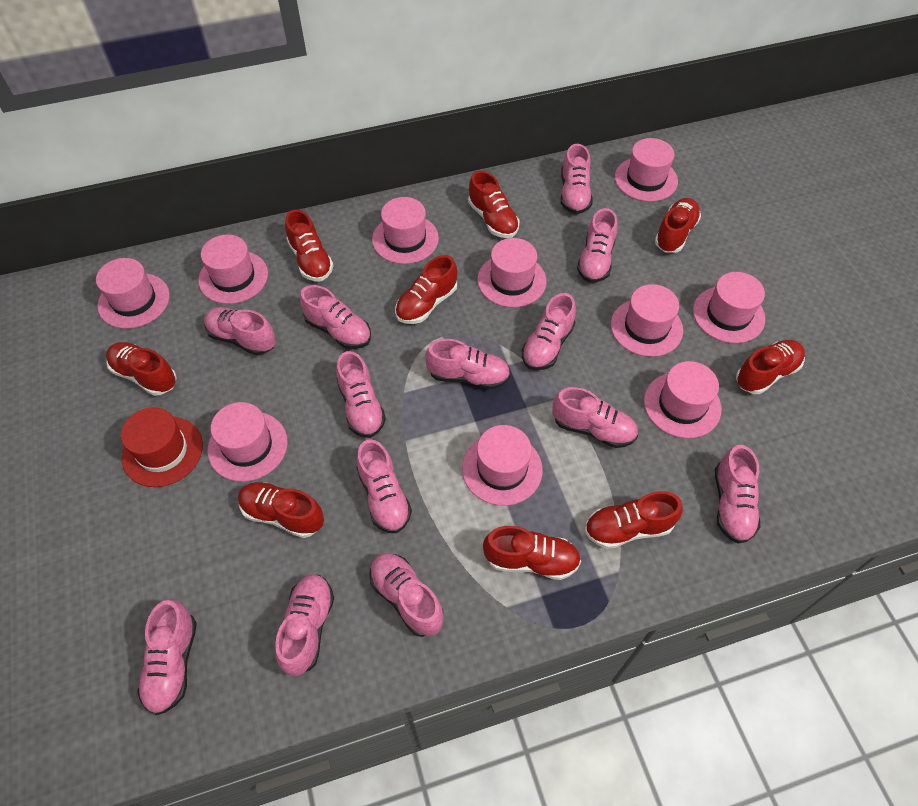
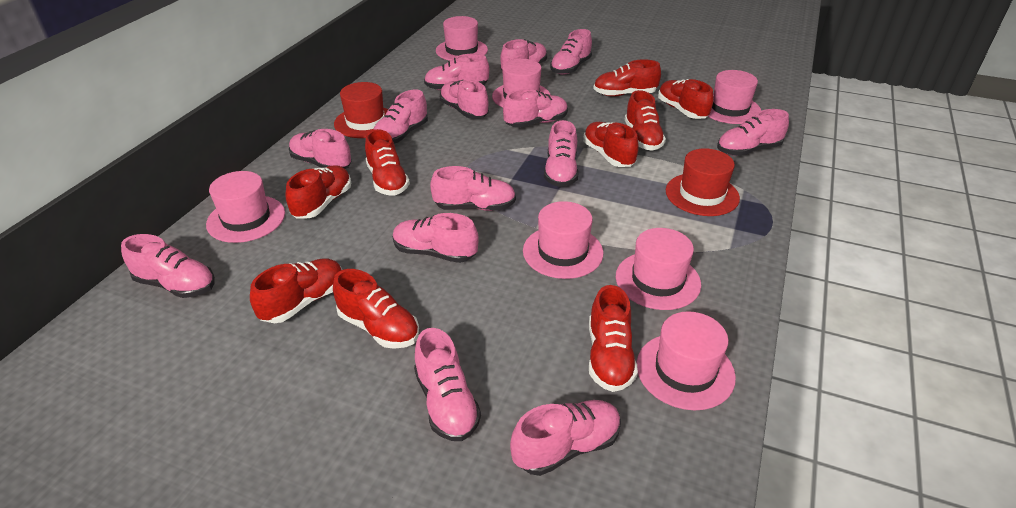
pink hat: 10 -> 7
pink shoe: 13 -> 14
red hat: 1 -> 2

